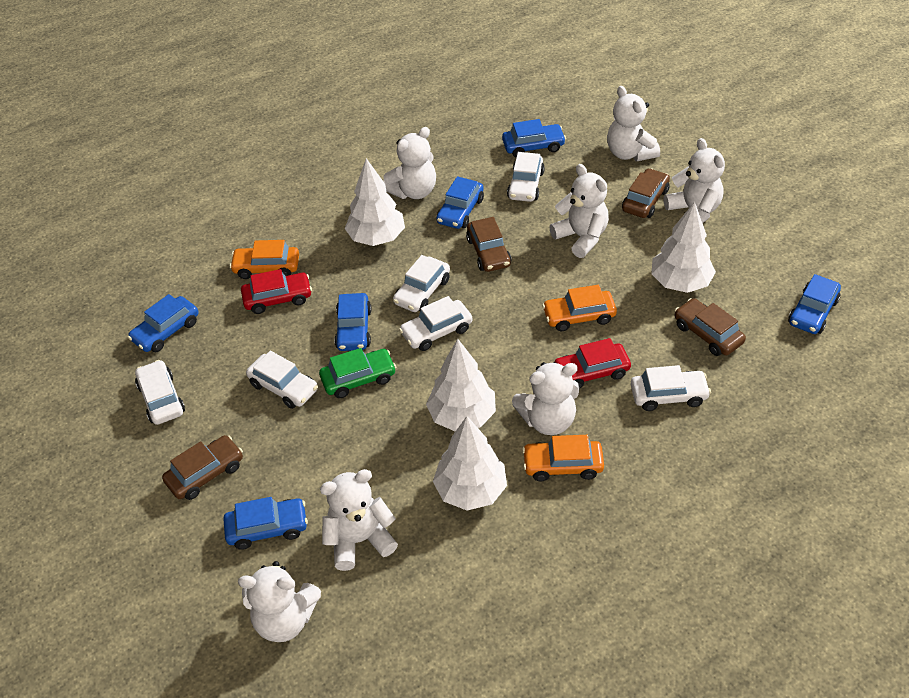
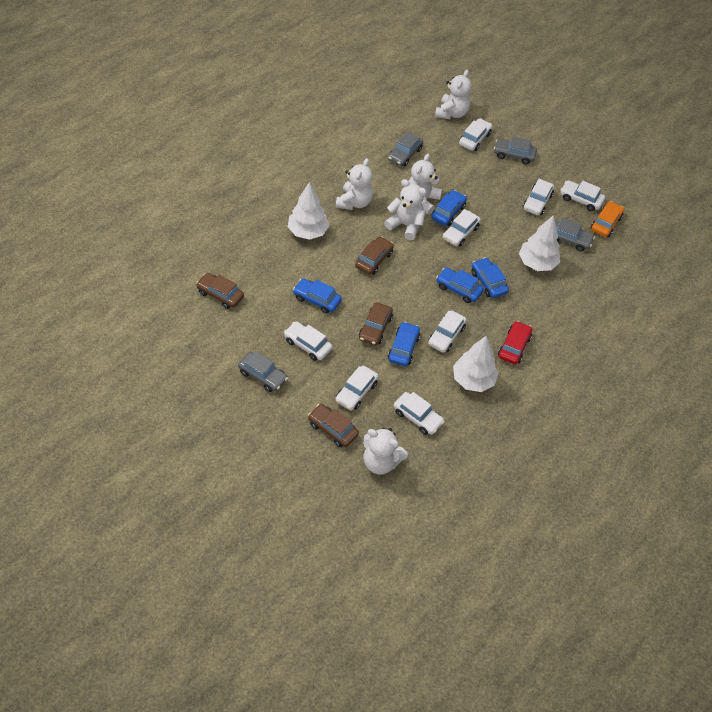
blue car: 6 -> 5
green car: 1 -> 0
grey car: 0 -> 4
orange car: 3 -> 1
red car: 2 -> 1
white car: 6 -> 8
white teddy bear: 7 -> 5
white tree: 4 -> 3

